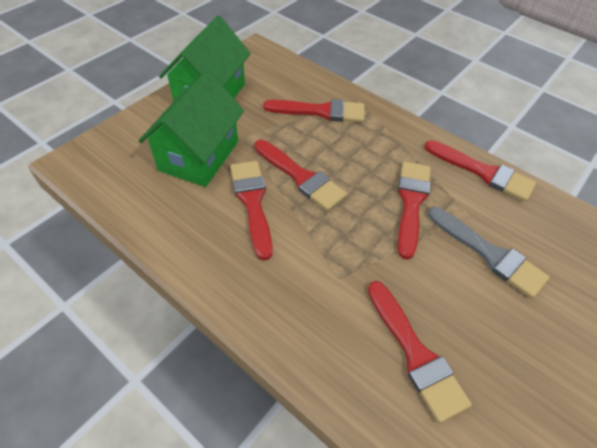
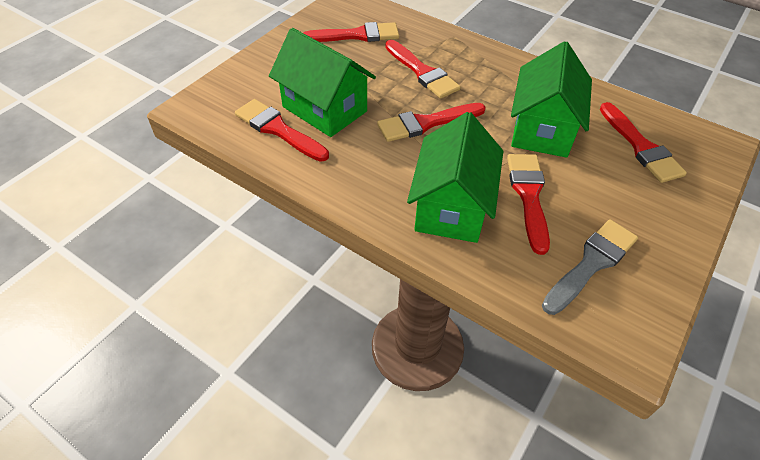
green house: 2 -> 3

